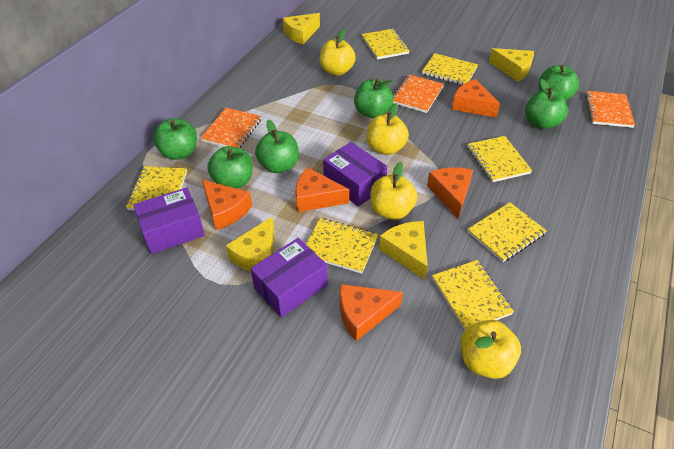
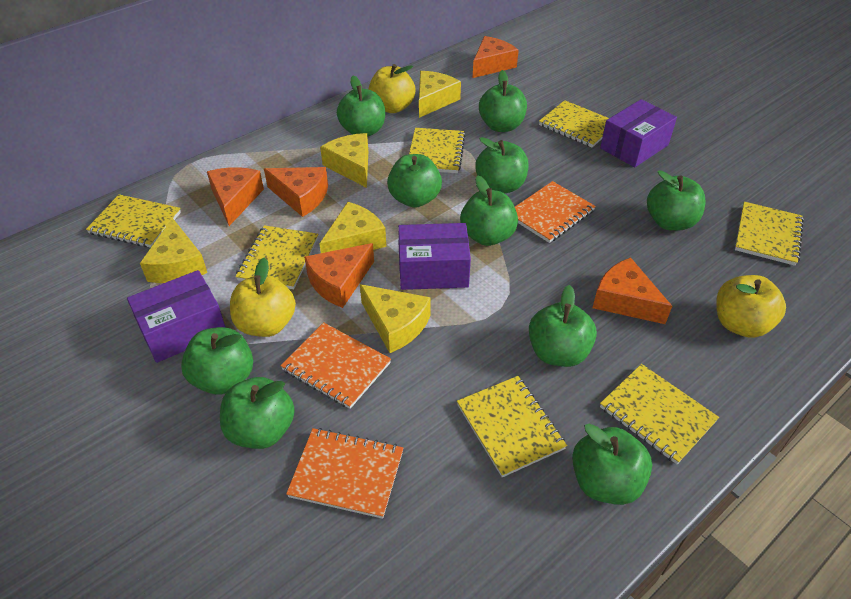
green apple: 6 -> 10
yellow apple: 4 -> 3
yellow cheese: 4 -> 5

